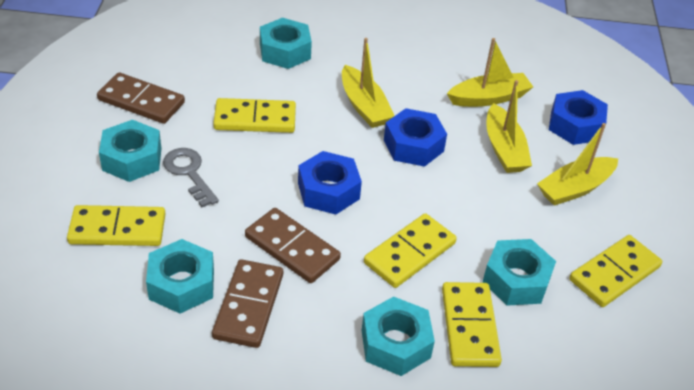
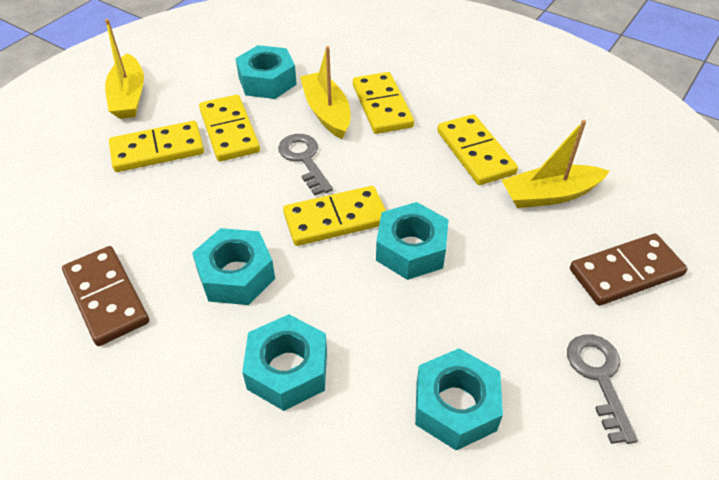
blue nut: 3 -> 0
brown domino: 3 -> 2
grey key: 1 -> 2
yellow boat: 4 -> 3

